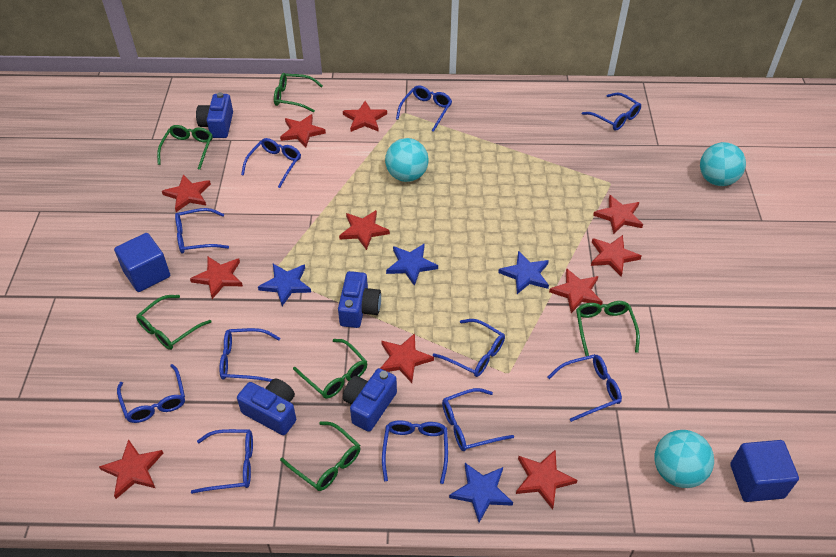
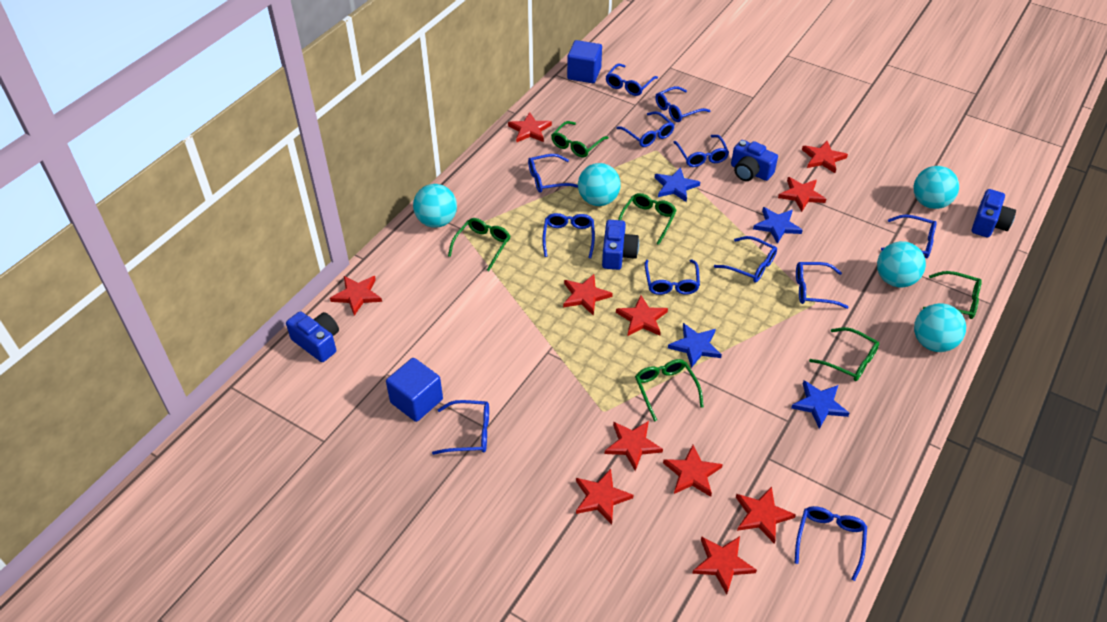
blue glasses: 11 -> 12
turquoise ball: 3 -> 5

